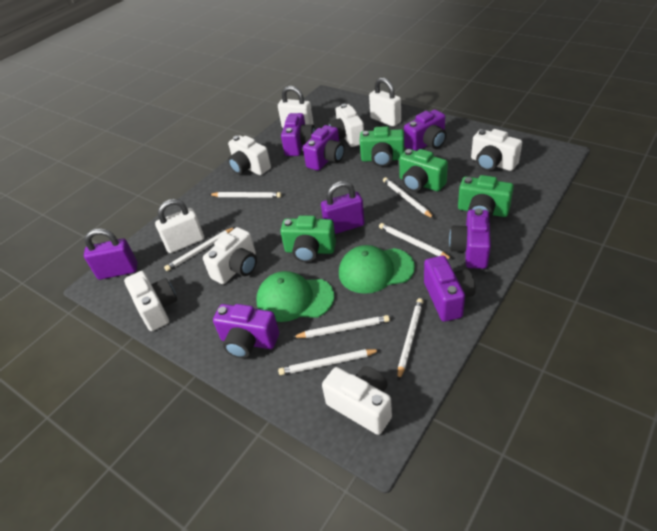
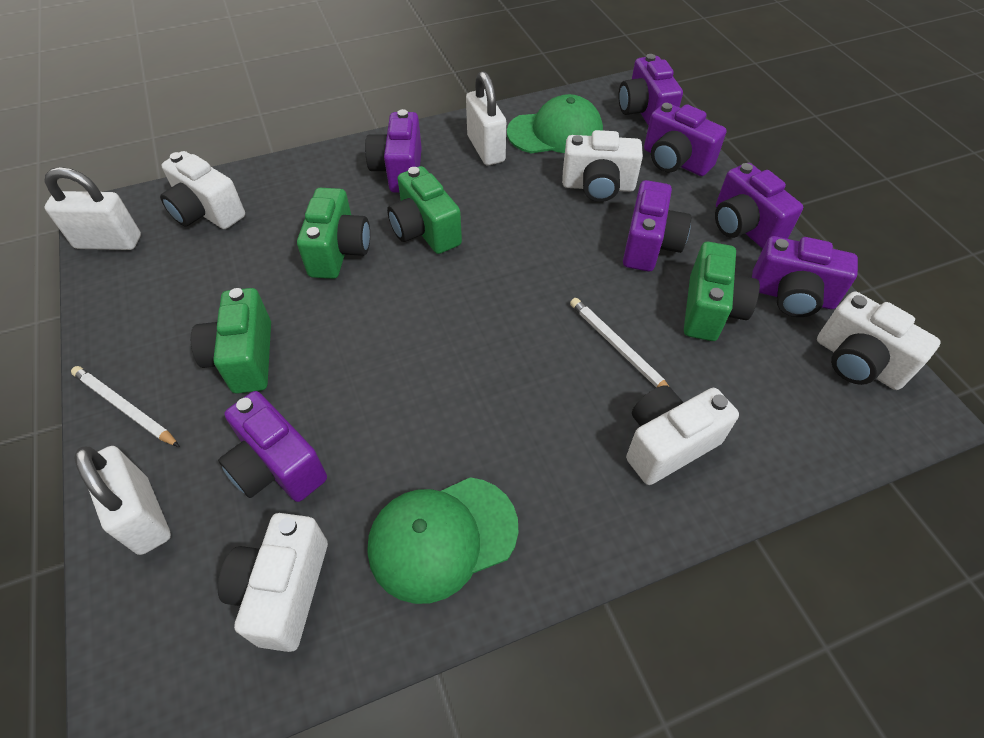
purple camera: 6 -> 7
purple padlock: 2 -> 0
white camera: 6 -> 5
white pencil: 7 -> 2

